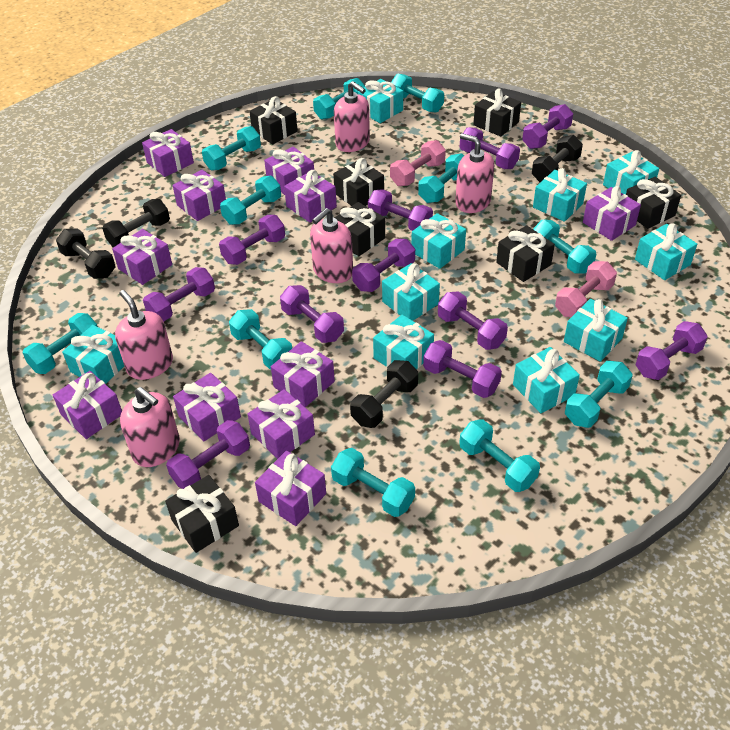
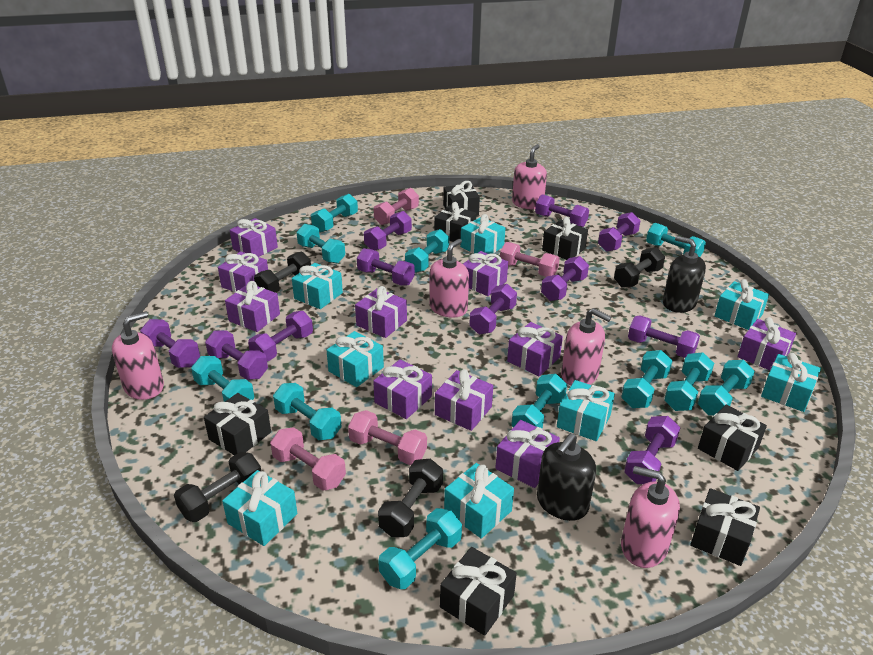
black soap dispenser: 0 -> 2
pink dumbbell: 2 -> 4
purple gift: 11 -> 10
turquoise gift: 10 -> 8

